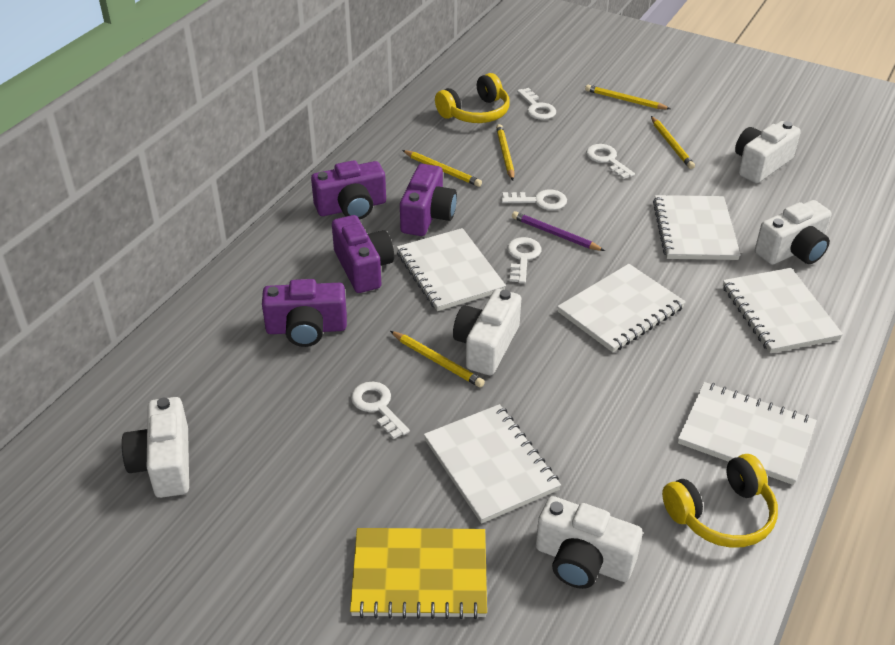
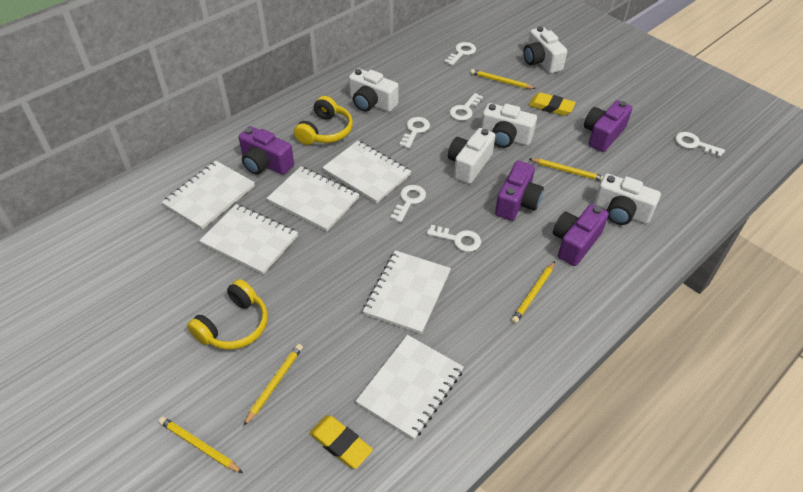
purple pencil: 1 -> 0
white key: 5 -> 6
yellow eraser: 0 -> 2
yellow notebook: 1 -> 0

